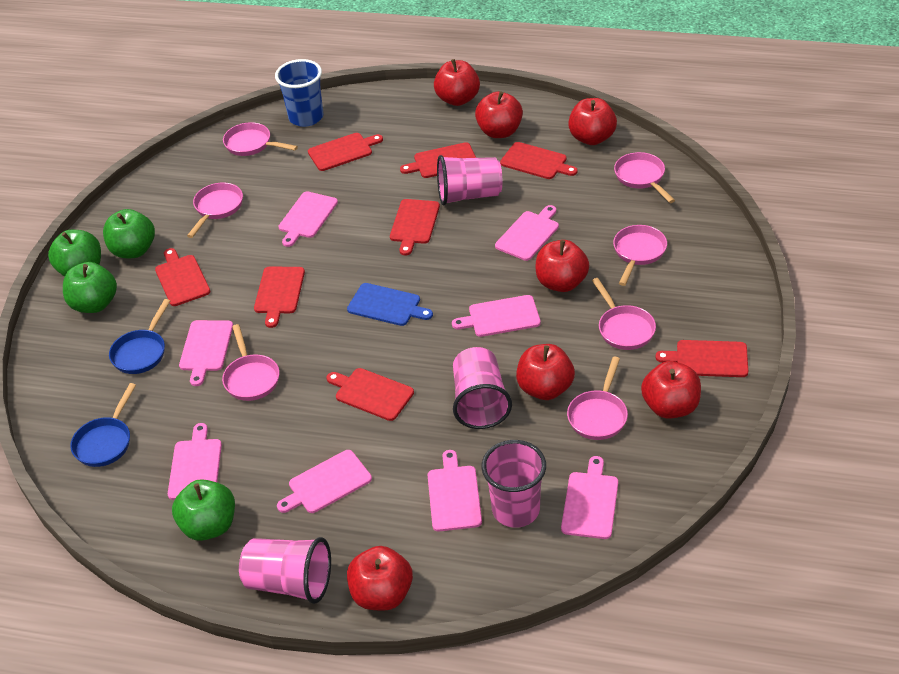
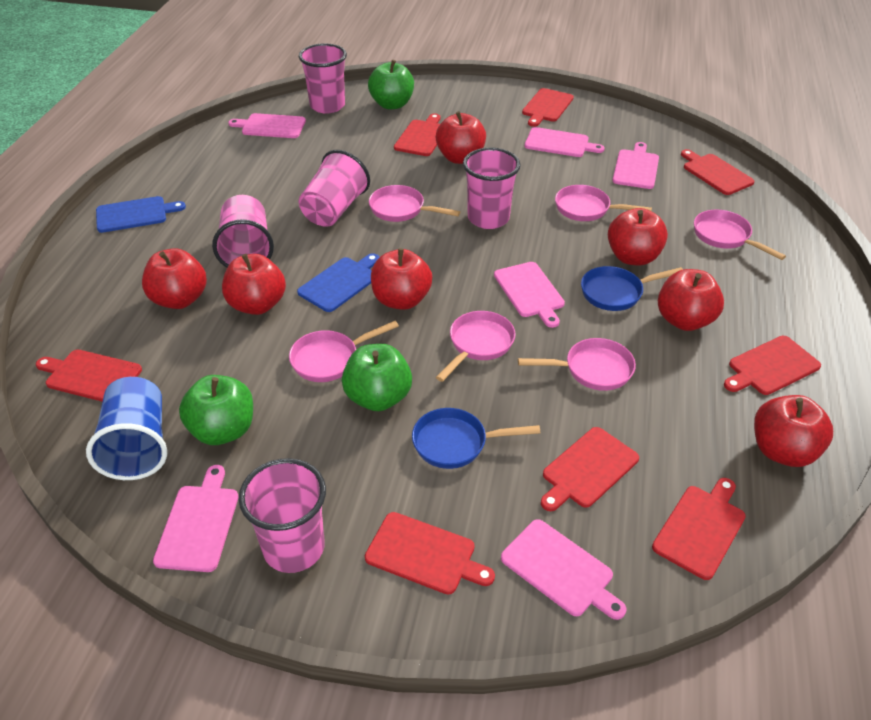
blue cutting board: 1 -> 2
green apple: 4 -> 3
pink cup: 4 -> 5
pink cutting board: 8 -> 6
pink pan: 7 -> 6

